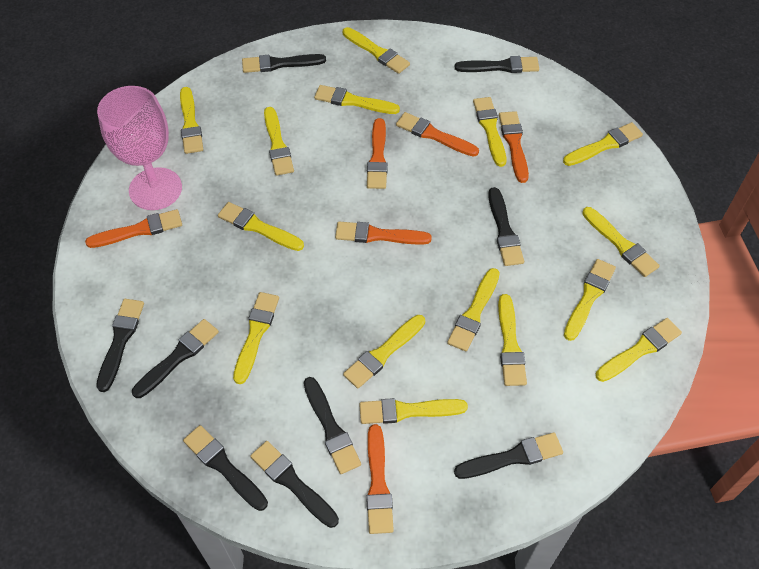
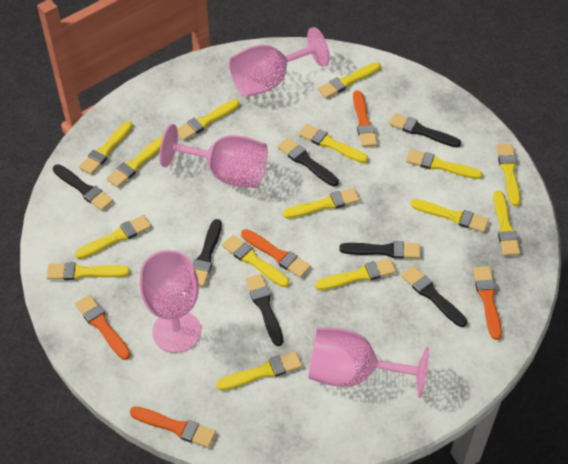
black brush: 9 -> 7
orange brush: 6 -> 5
pink goblet: 1 -> 4

